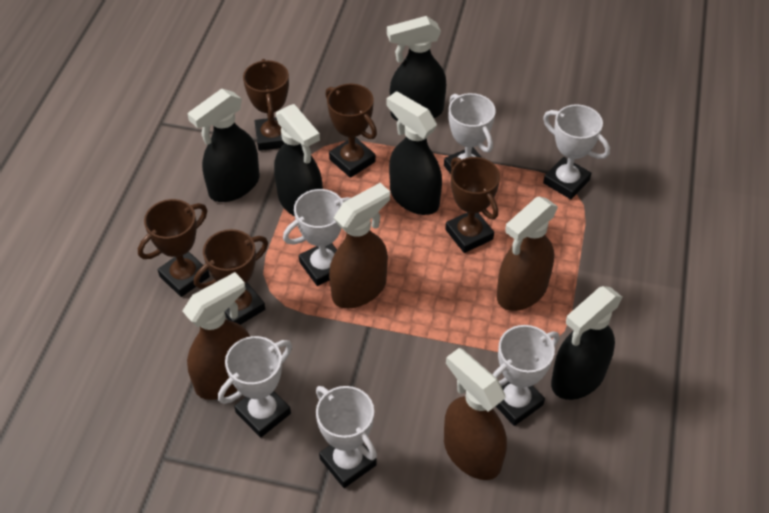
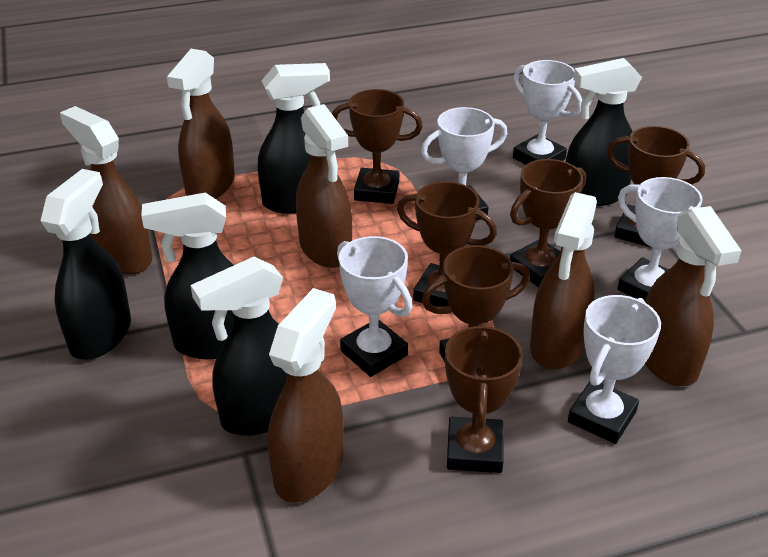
brown spray bottle: 4 -> 6
brown trophy: 5 -> 6
white trophy: 6 -> 5

